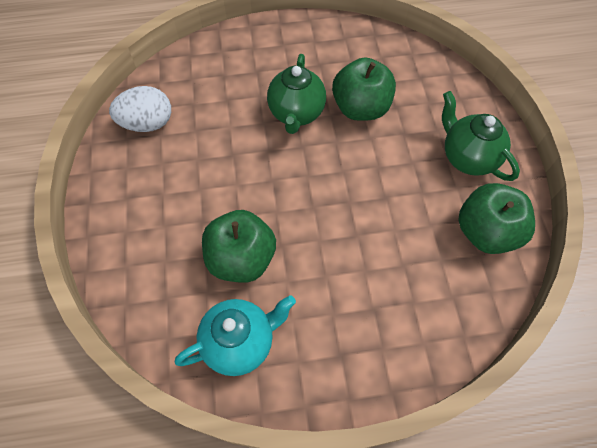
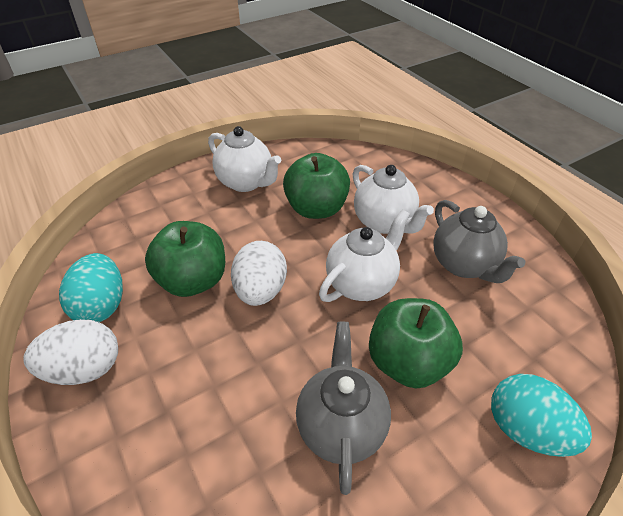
green teapot: 2 -> 0
grey teapot: 0 -> 2
turquoise egg: 0 -> 2
turquoise teapot: 1 -> 0
white egg: 1 -> 2
white teapot: 0 -> 3

